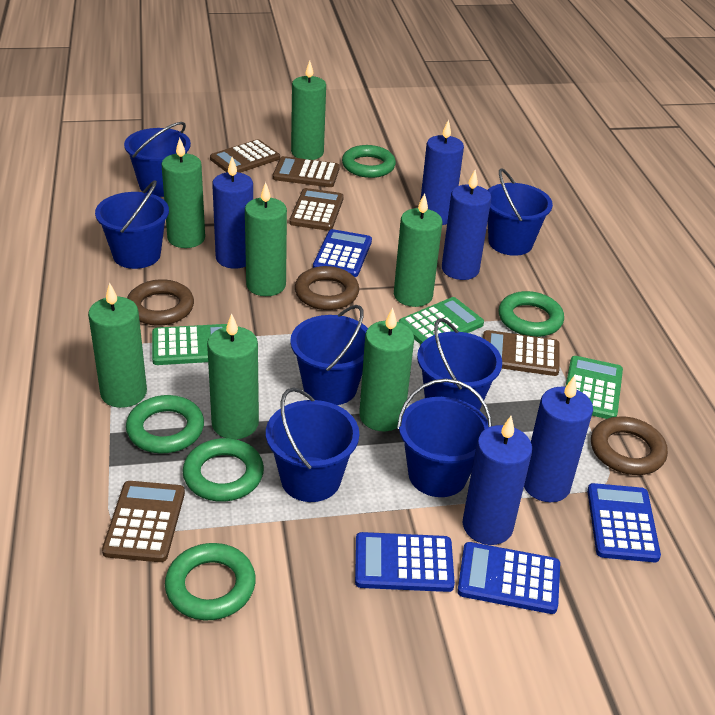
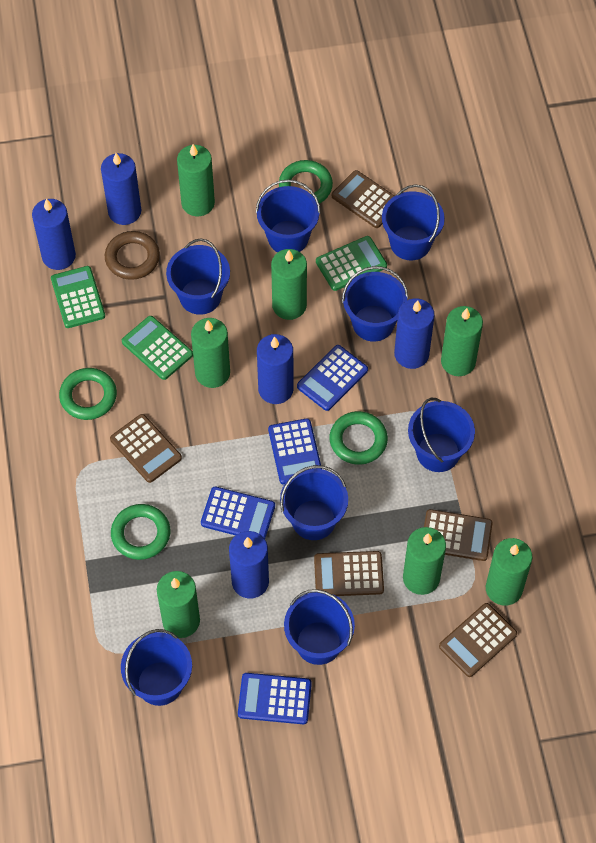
blue bucket: 7 -> 8
brown ring: 3 -> 1
green ring: 5 -> 4

